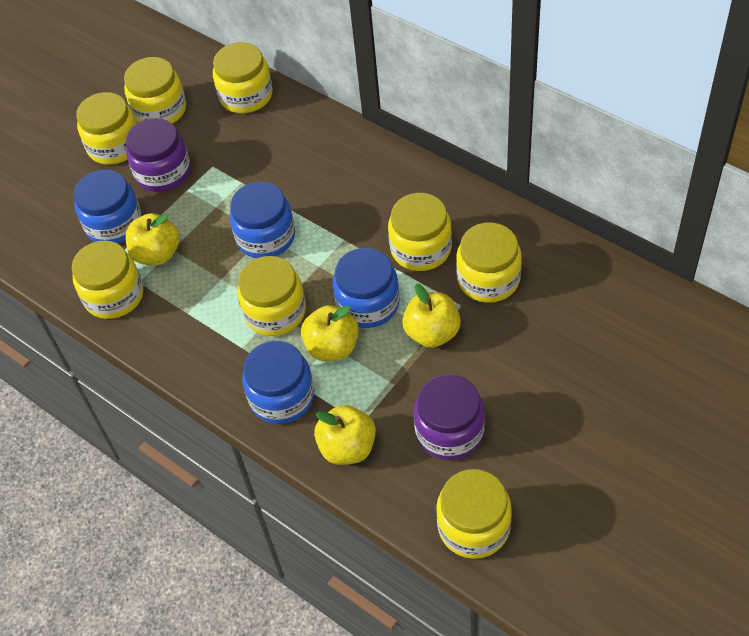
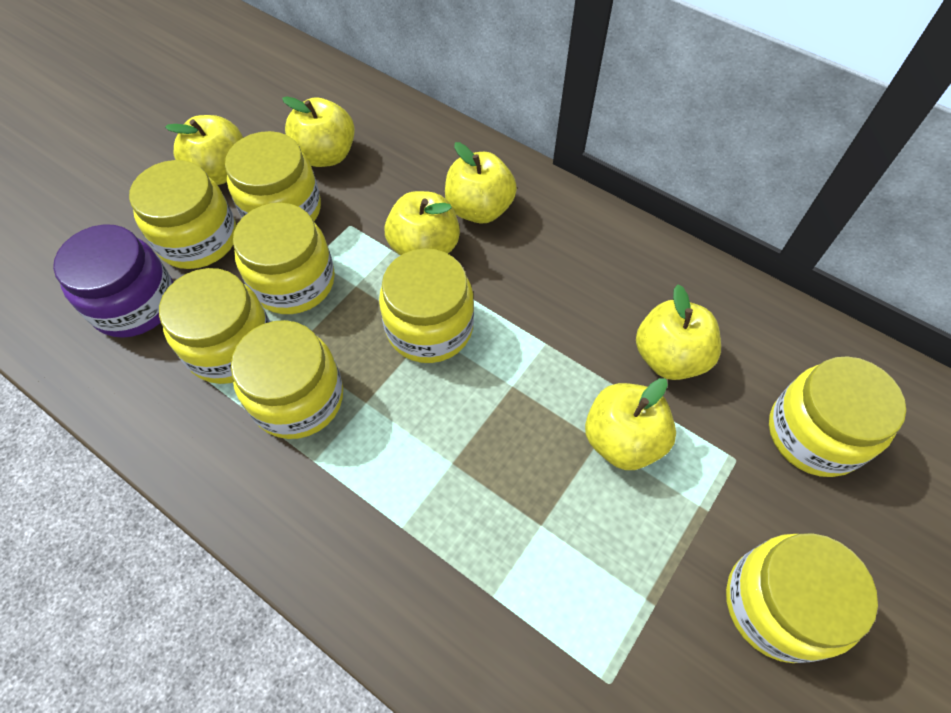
blue jar: 4 -> 0
purple jar: 2 -> 1
yellow apple: 4 -> 6

